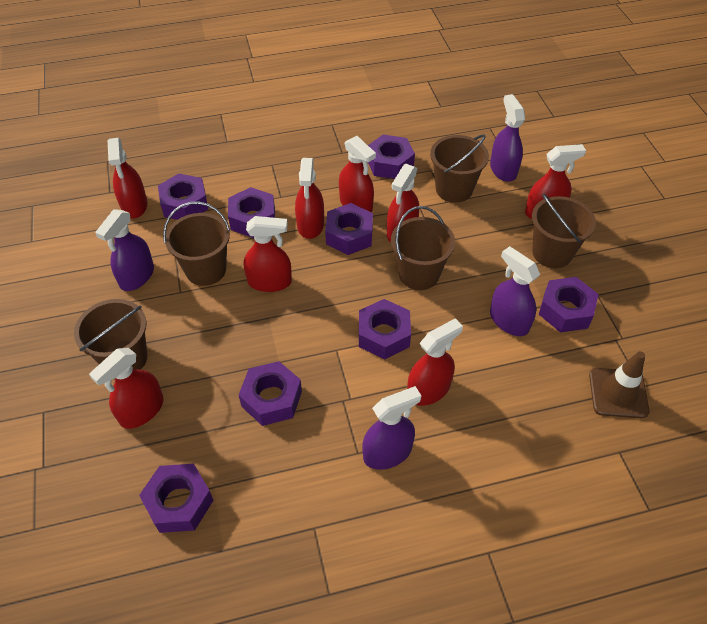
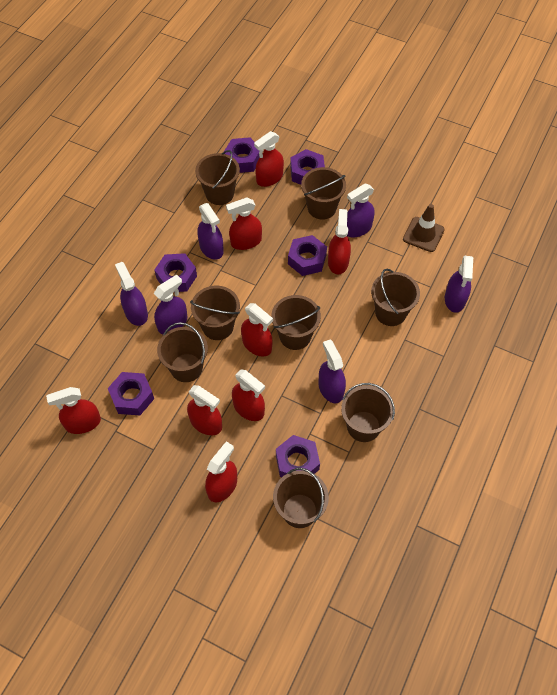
brown bucket: 5 -> 8
purple nut: 8 -> 6
purple spray bottle: 4 -> 6

